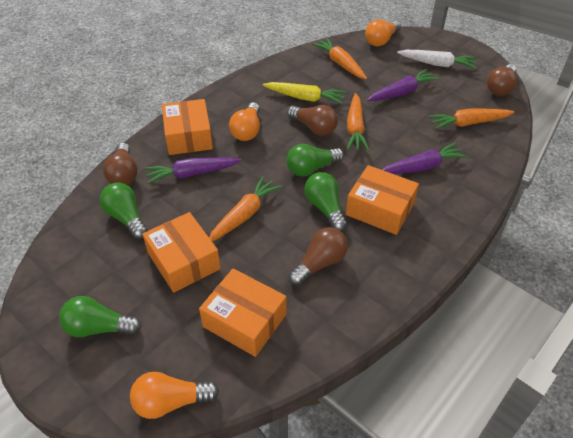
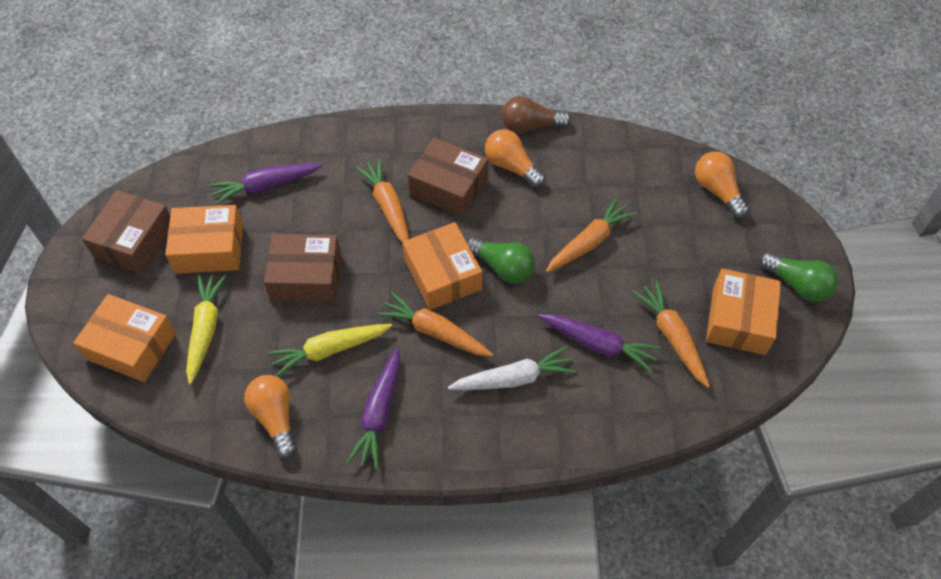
brown box: 0 -> 3
brown light bulb: 4 -> 1
green light bulb: 4 -> 2
yellow carrot: 1 -> 2

